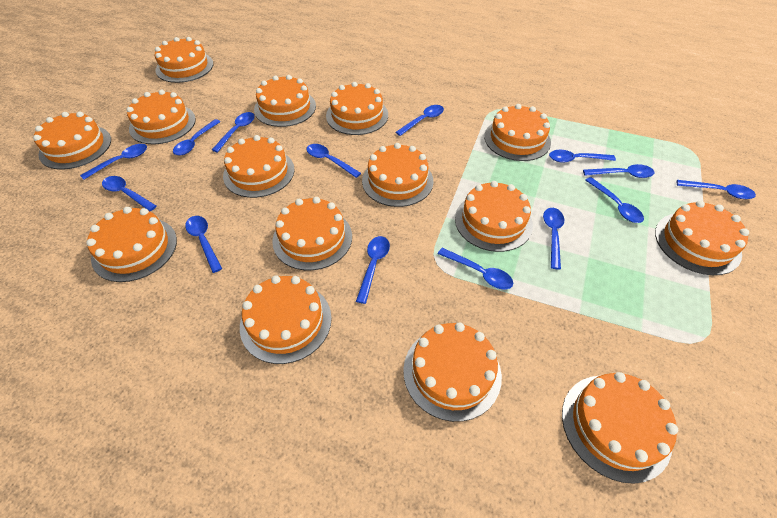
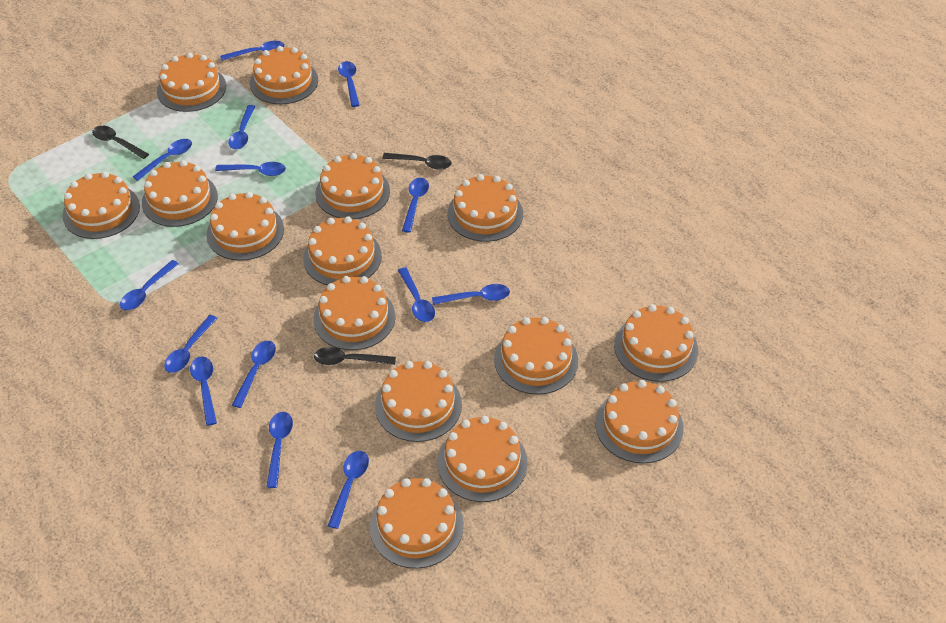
black spoon: 0 -> 3

